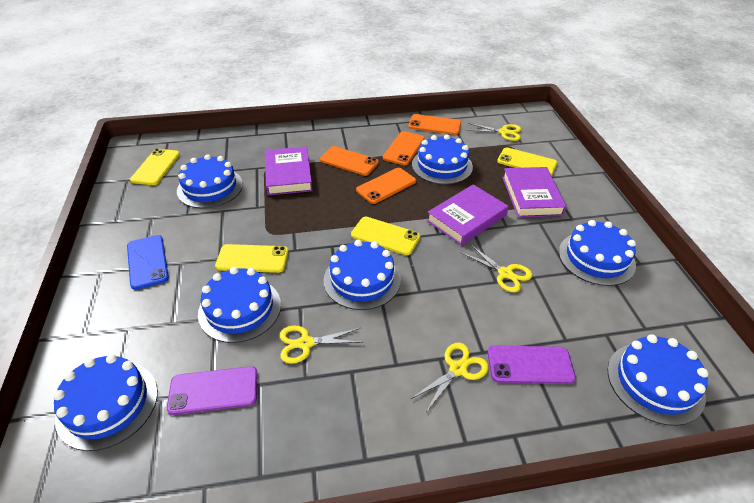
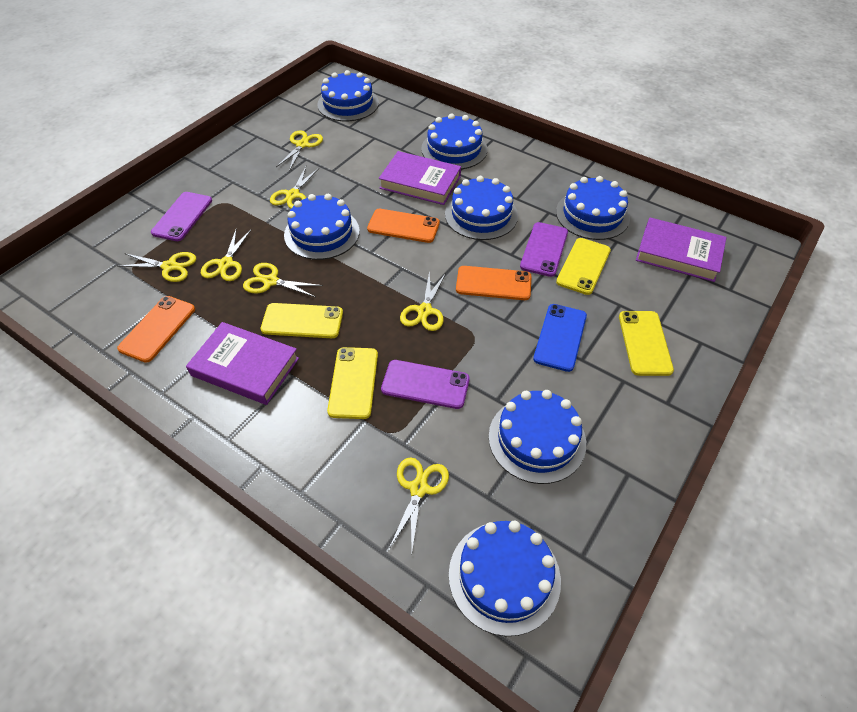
orange phone: 4 -> 3
purple phone: 2 -> 3
yellow scissors: 4 -> 7

